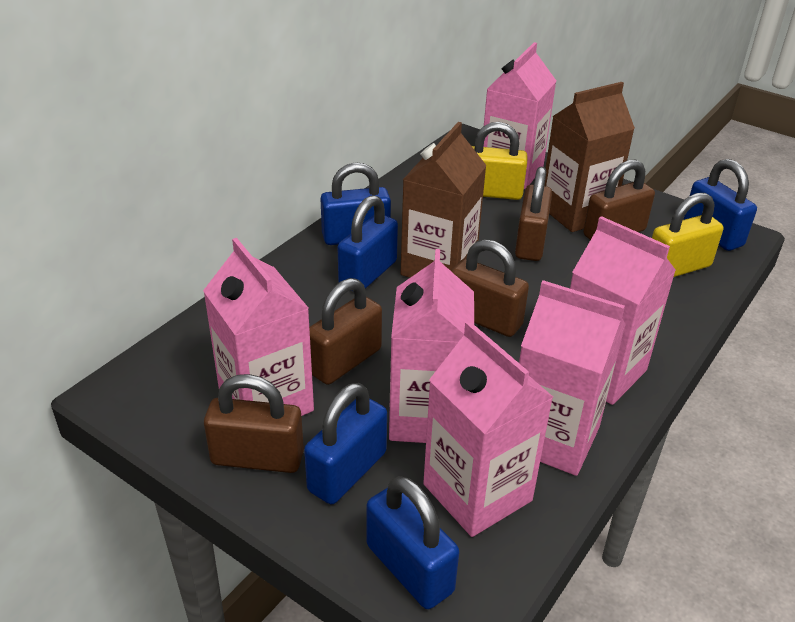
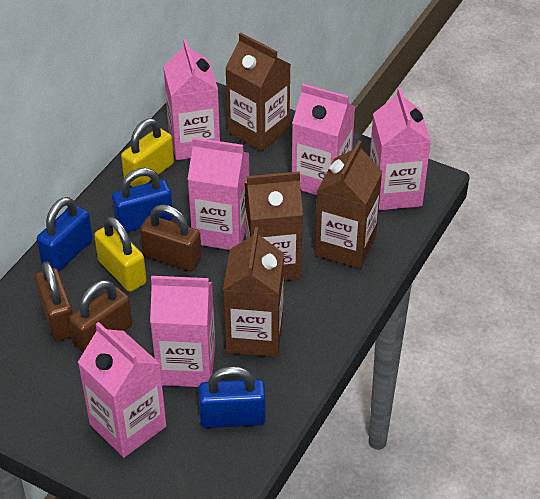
blue padlock: 5 -> 3
brown carton: 2 -> 4
brown padlock: 5 -> 3

